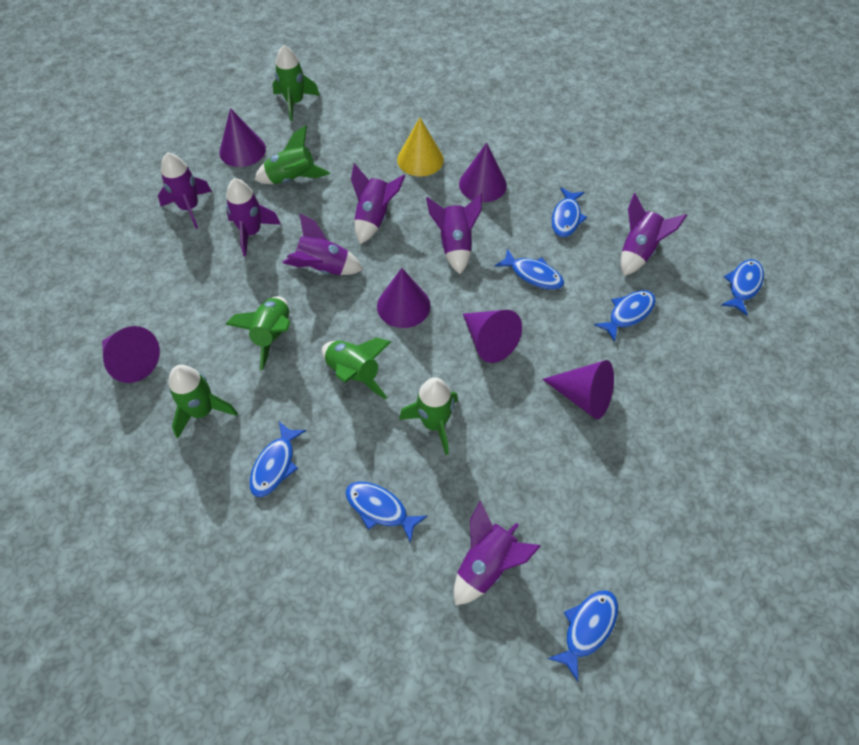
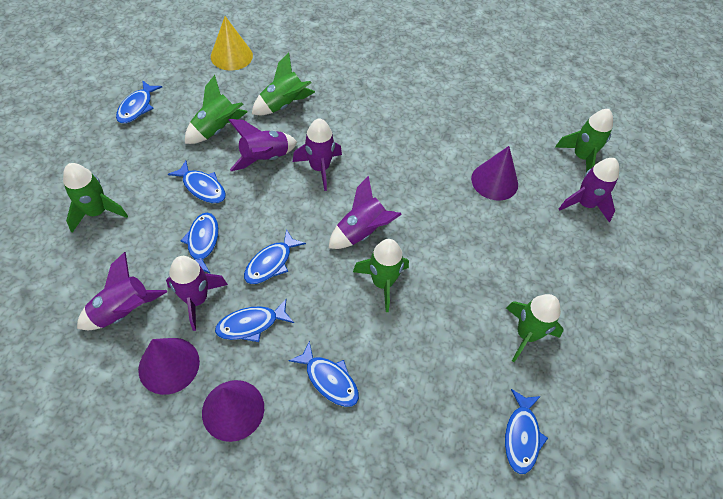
purple cone: 6 -> 3
purple rocket: 7 -> 6

